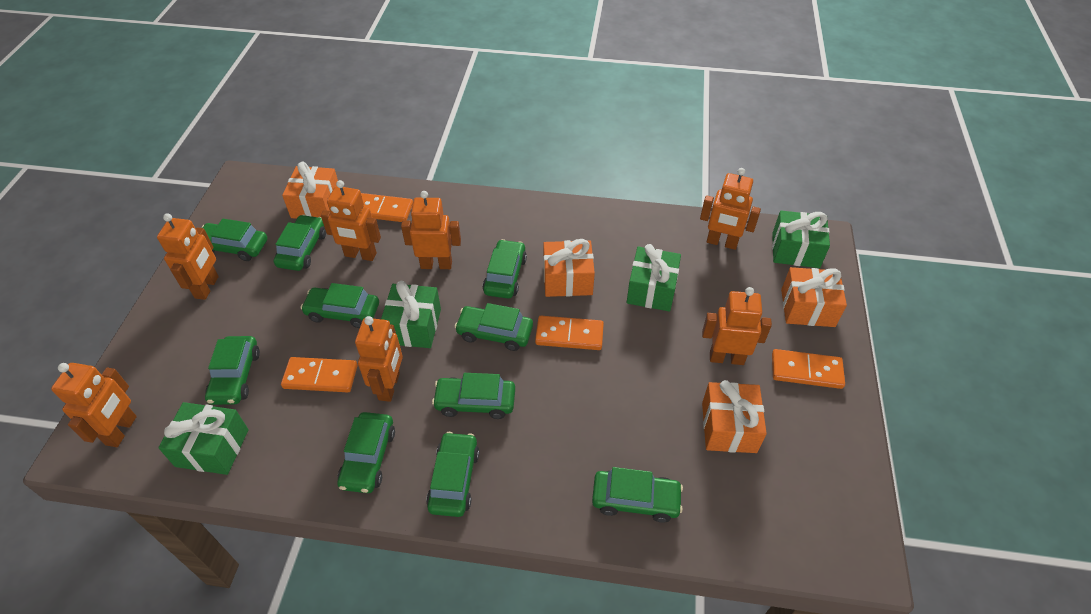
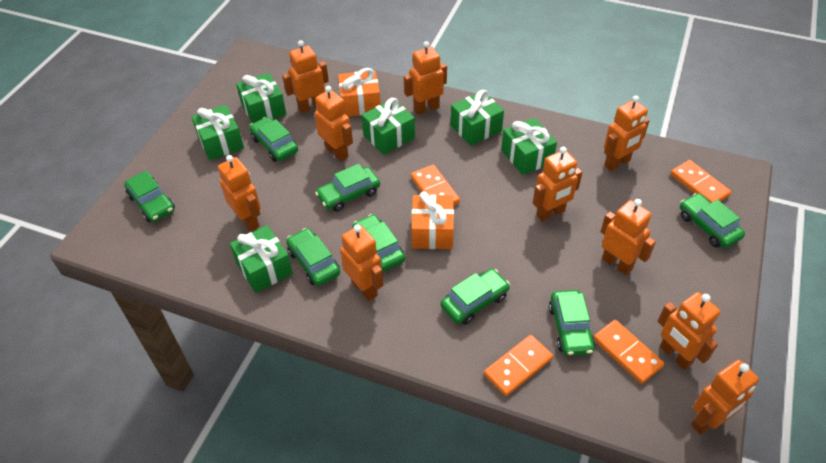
green car: 10 -> 8
green gift: 4 -> 6
orange gift: 4 -> 2
orange robot: 7 -> 10

